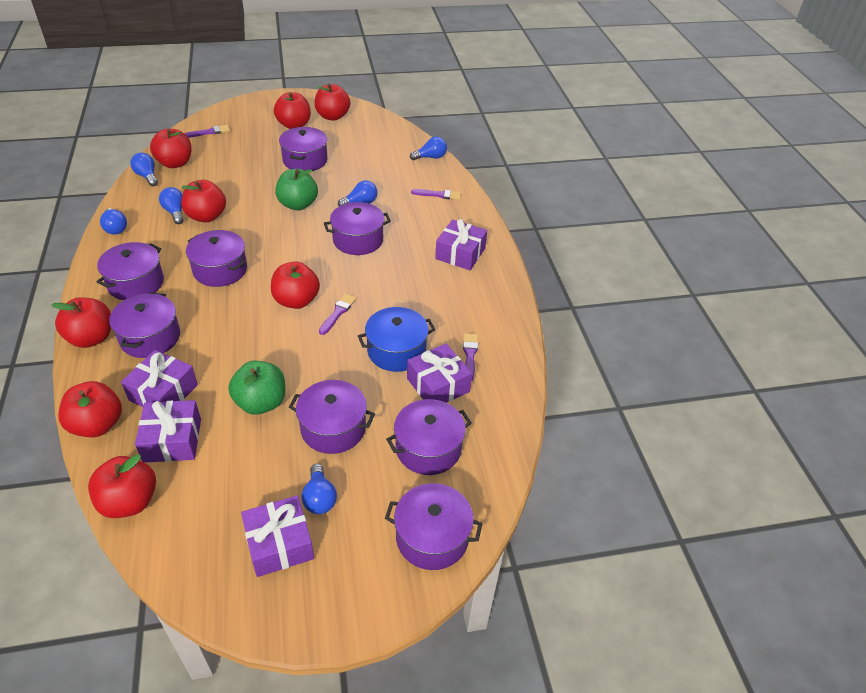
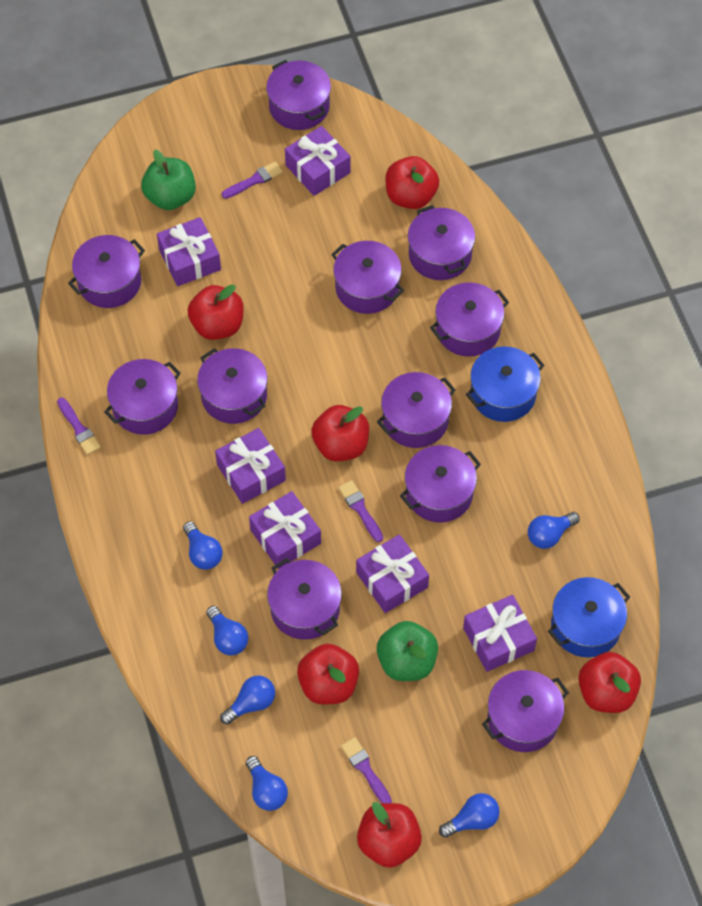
blue pot: 1 -> 2
purple gift: 5 -> 6
purple pot: 8 -> 11
red apple: 8 -> 6

